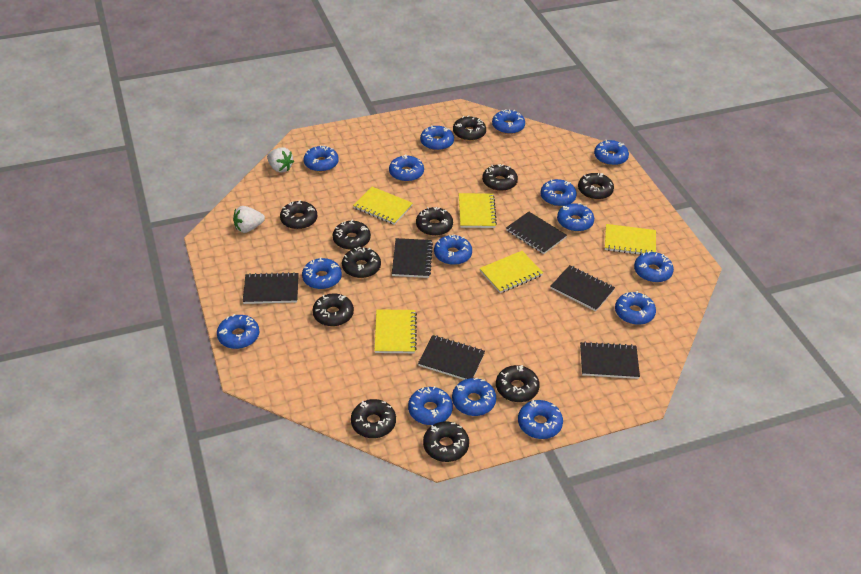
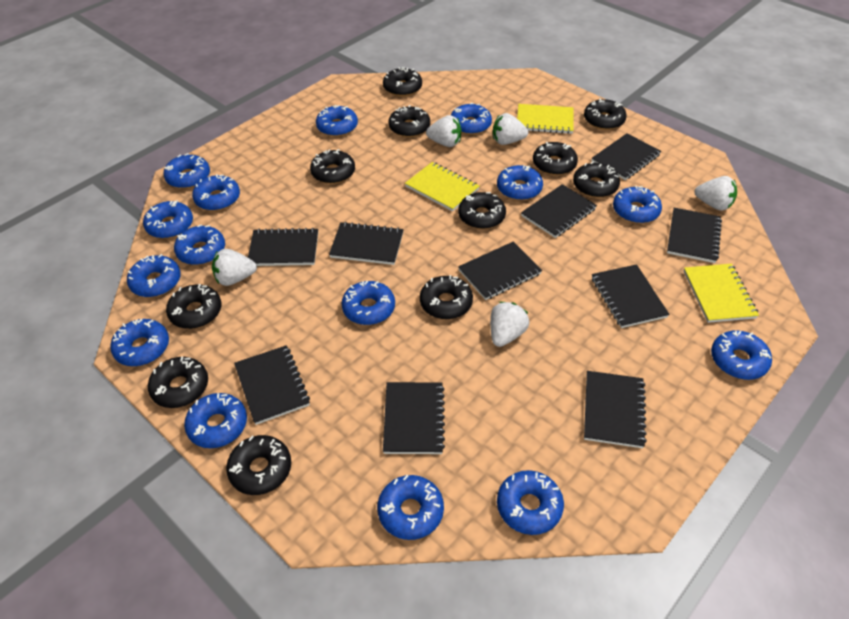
black notebook: 6 -> 10
white strawberry: 2 -> 5
yellow notebook: 5 -> 3

